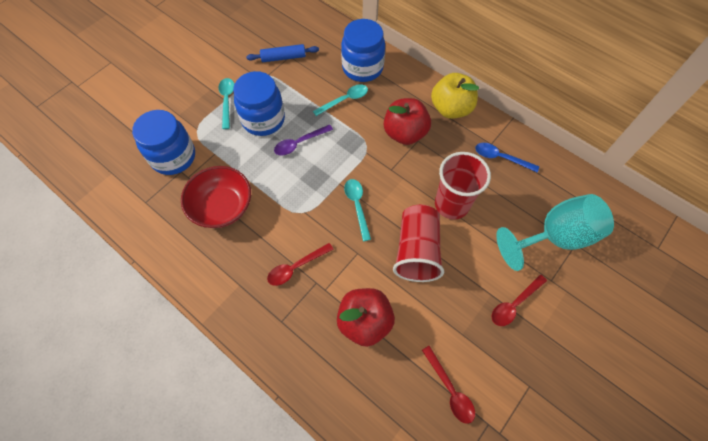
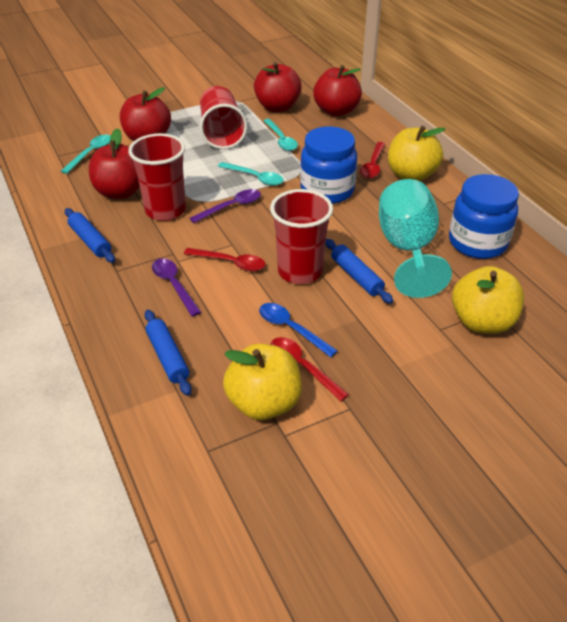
blue jar: 3 -> 2
blue rolling pin: 1 -> 3
purple spoon: 1 -> 2
red apple: 2 -> 4
red bowl: 1 -> 0
red cup: 2 -> 3
yellow apple: 1 -> 3

